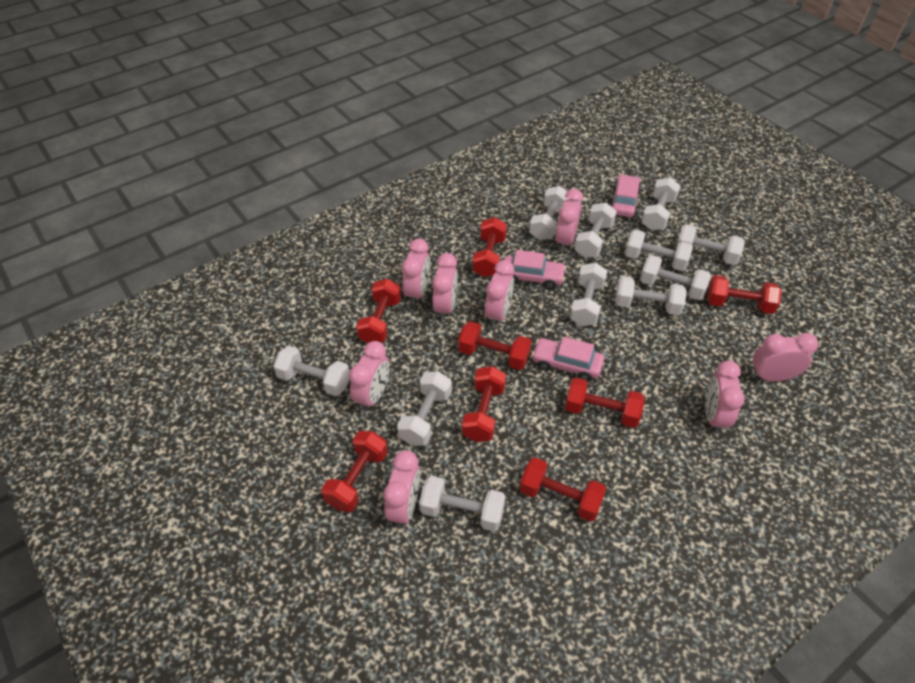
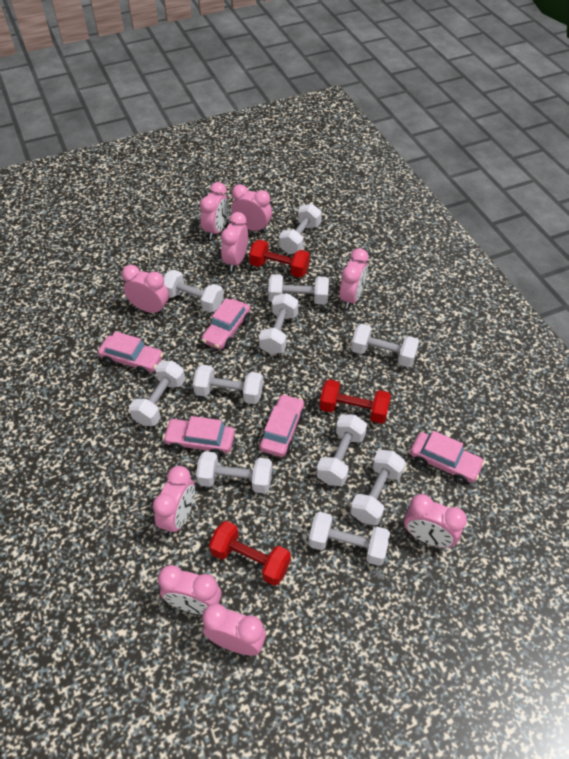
pink car: 3 -> 5
pink clock: 8 -> 9
red dumbbell: 8 -> 3

